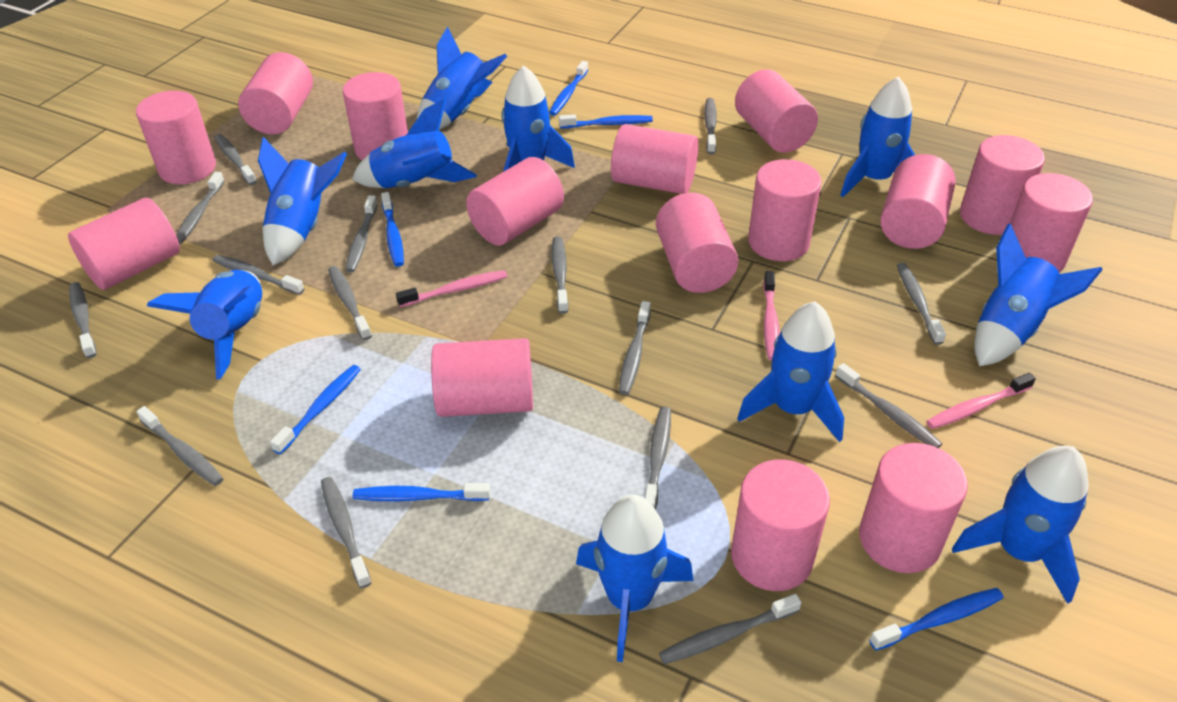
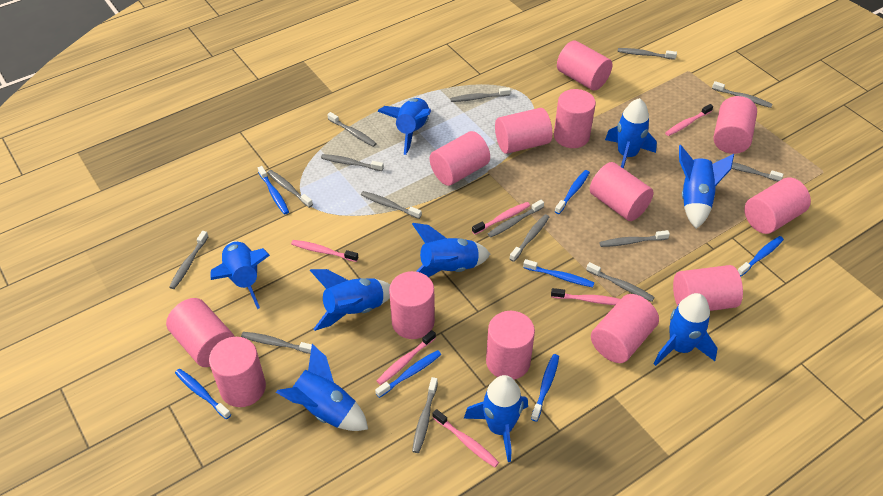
blue rocket: 10 -> 9
blue toothbrush: 6 -> 7
pink cylinder: 15 -> 13
pink toothbrush: 3 -> 6

